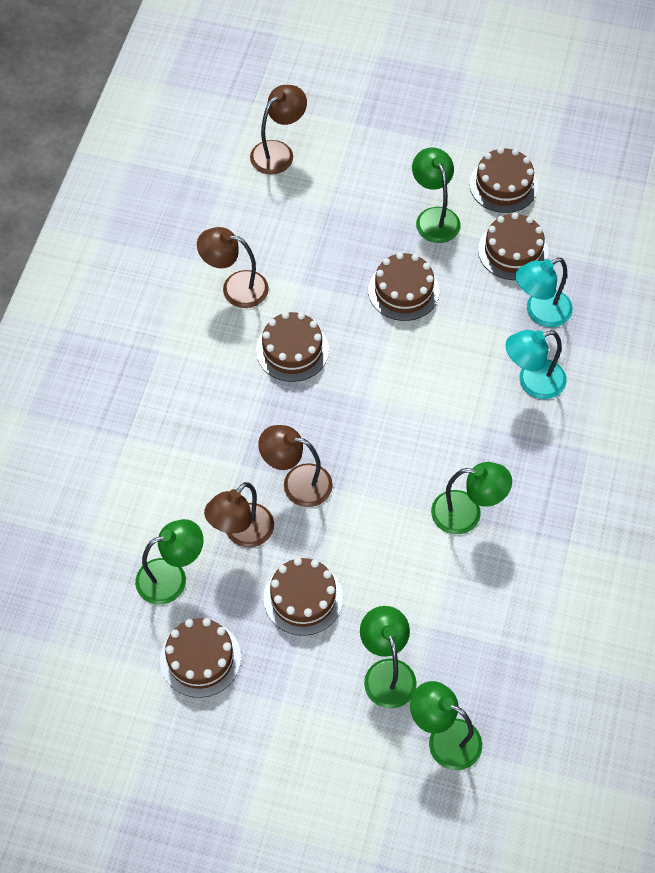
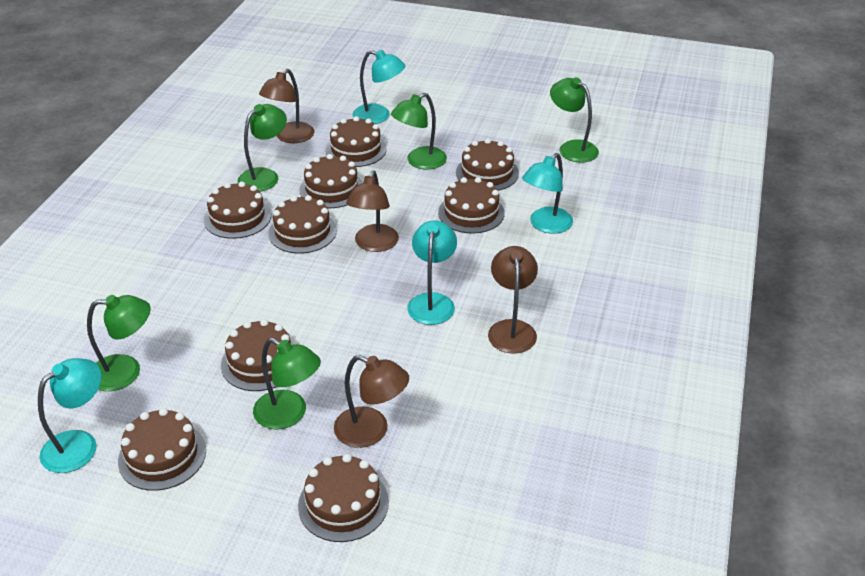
brown cake: 6 -> 9
turquoise lamp: 2 -> 4

